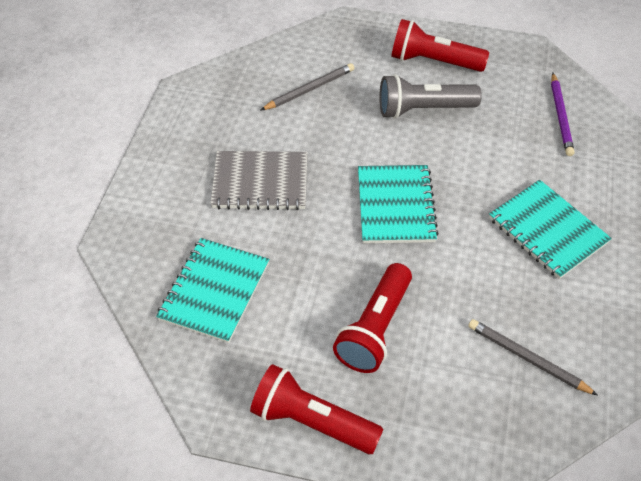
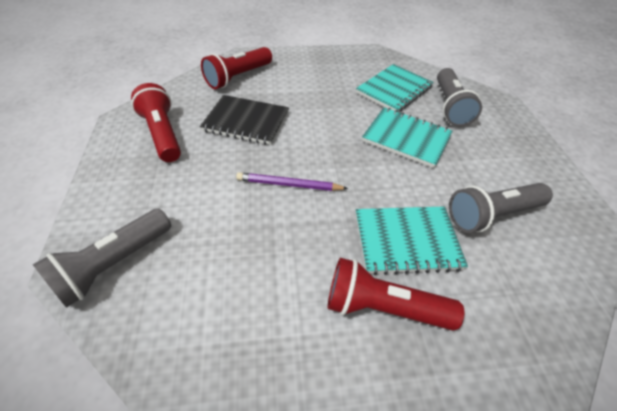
black notebook: 0 -> 1
grey flashlight: 1 -> 3
grey notebook: 1 -> 0
grey pencil: 2 -> 0

